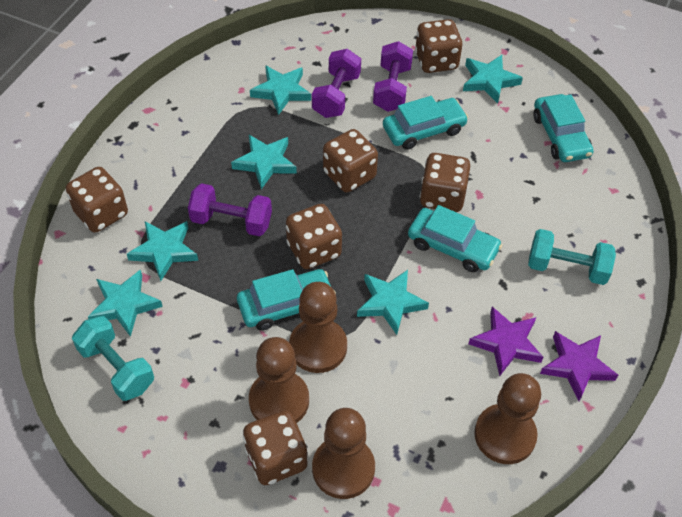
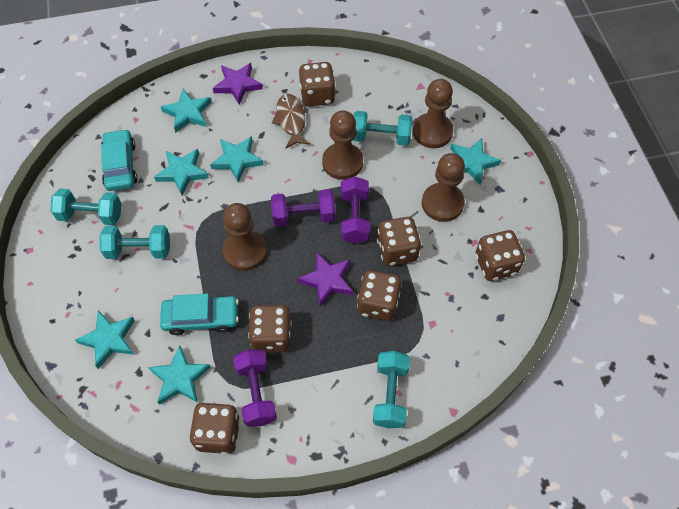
brown fish: 0 -> 1
turquoise car: 4 -> 2
turquoise dumbbell: 2 -> 4

